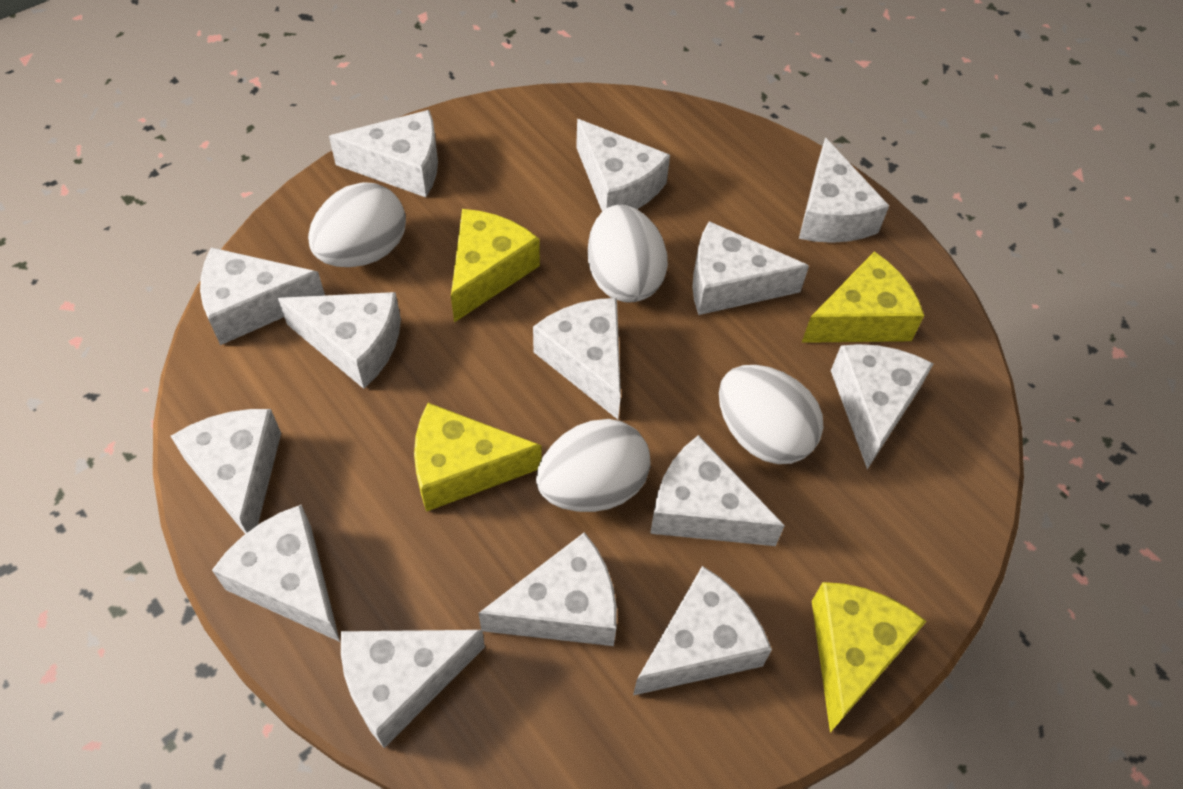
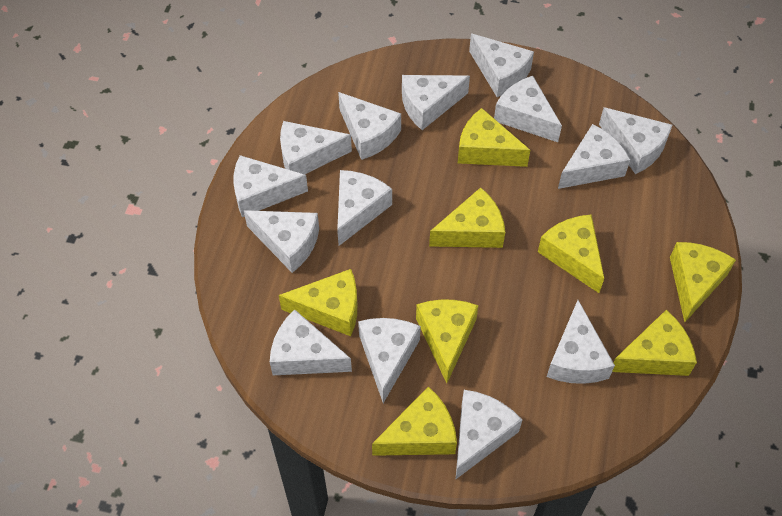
white egg: 4 -> 0
yellow cheese: 4 -> 8

